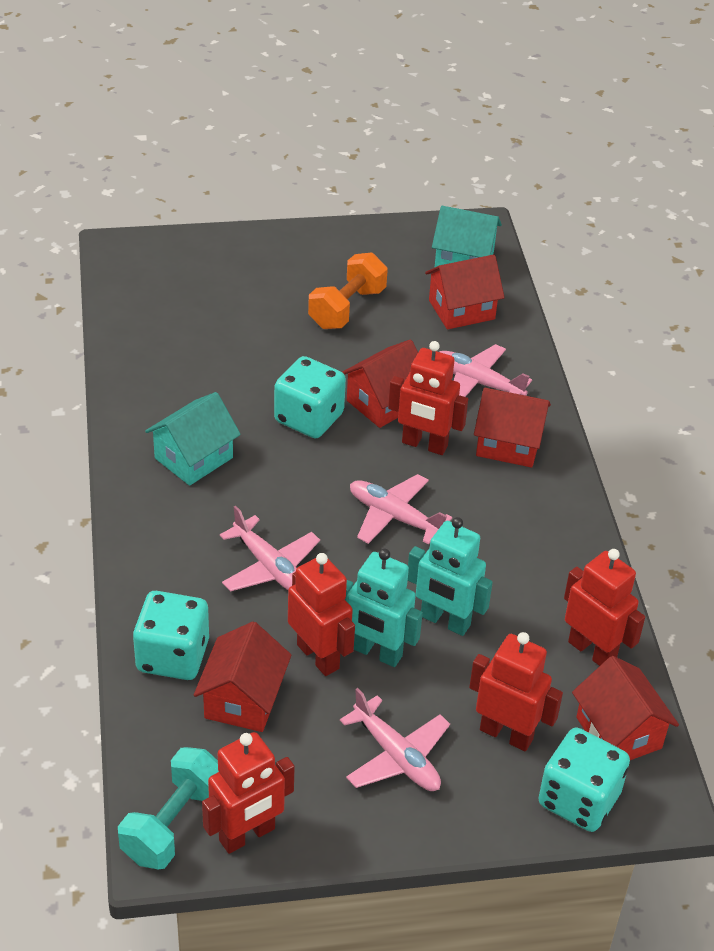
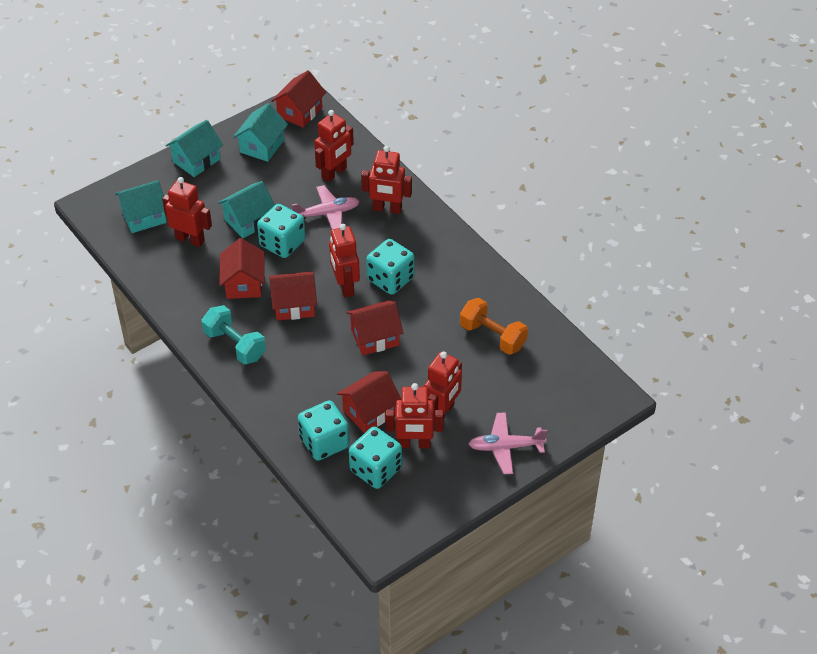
pink plane: 4 -> 2
red robot: 5 -> 6
turquoise dice: 3 -> 4
turquoise house: 2 -> 4
turquoise robot: 2 -> 0

